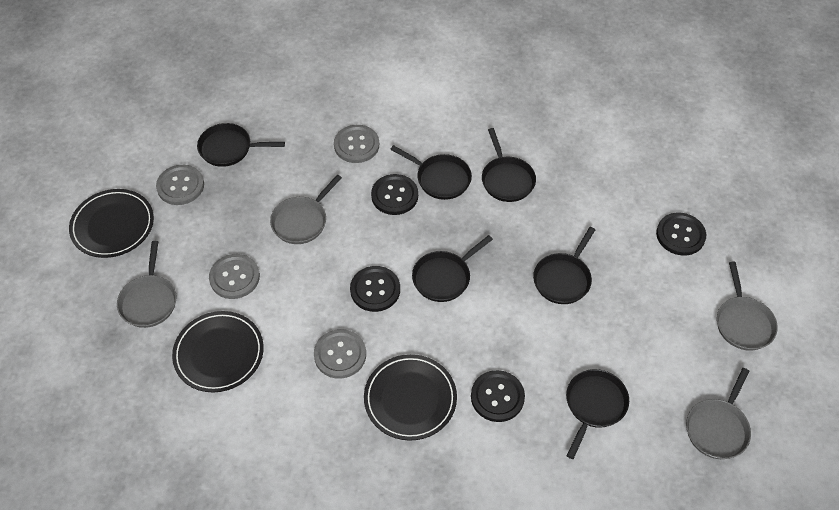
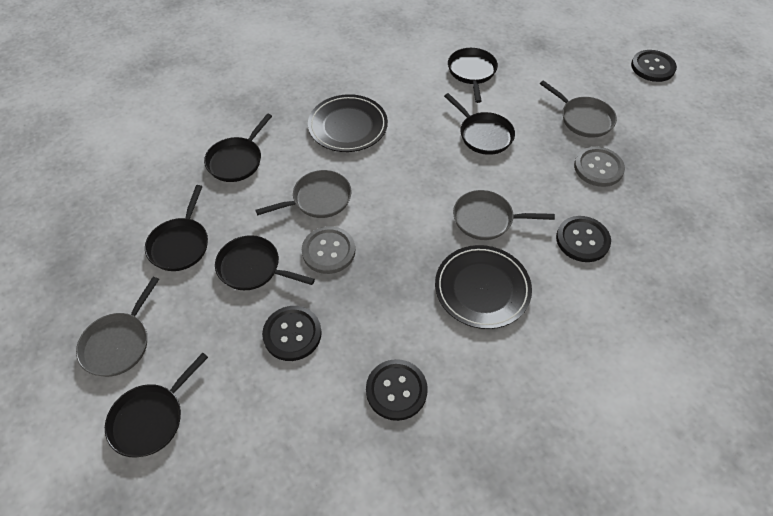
black plate: 3 -> 2
grey button: 4 -> 2

